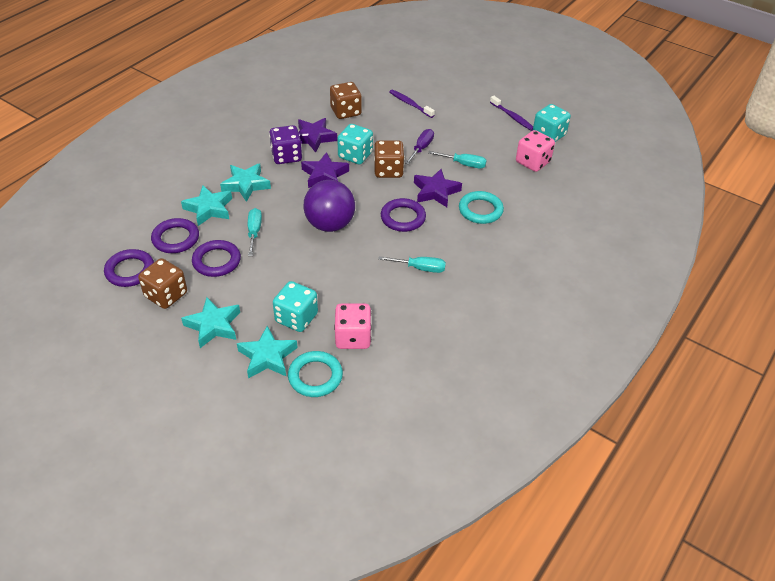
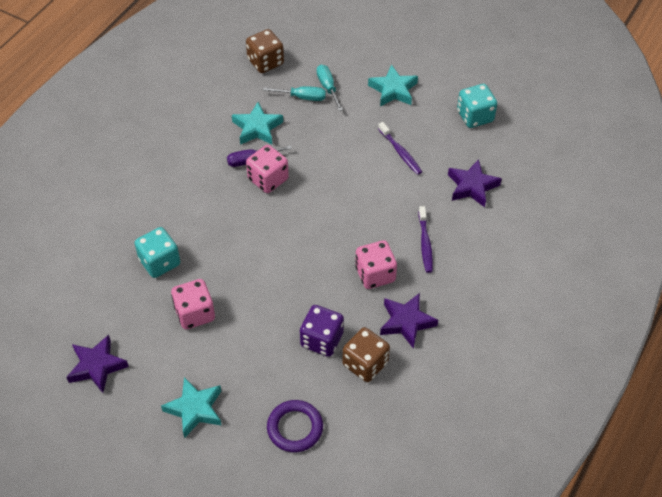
brown dice: 3 -> 2
pink dice: 2 -> 3
purple ball: 1 -> 0
purple ring: 4 -> 1
turquoise dice: 3 -> 2
turquoise ring: 2 -> 0
turquoise screwdriver: 3 -> 2
turquoise star: 4 -> 3

